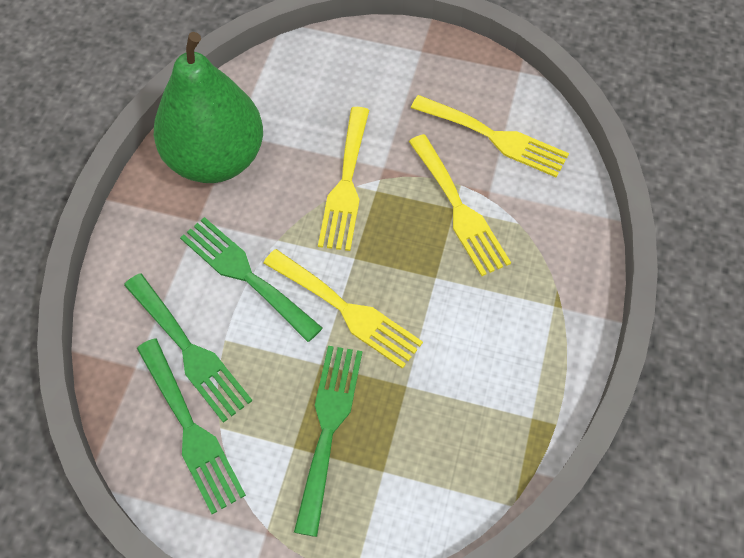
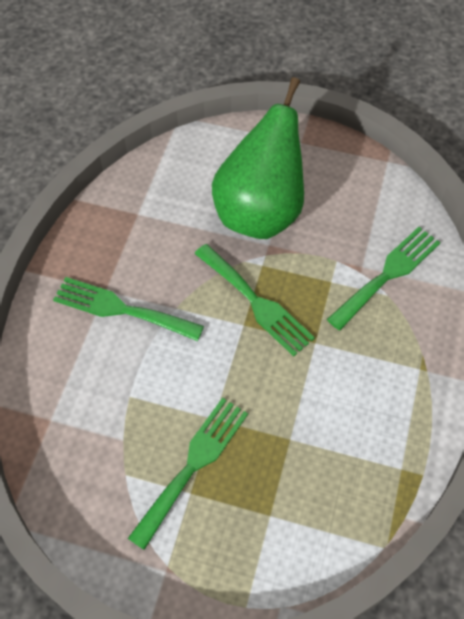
yellow fork: 4 -> 0

